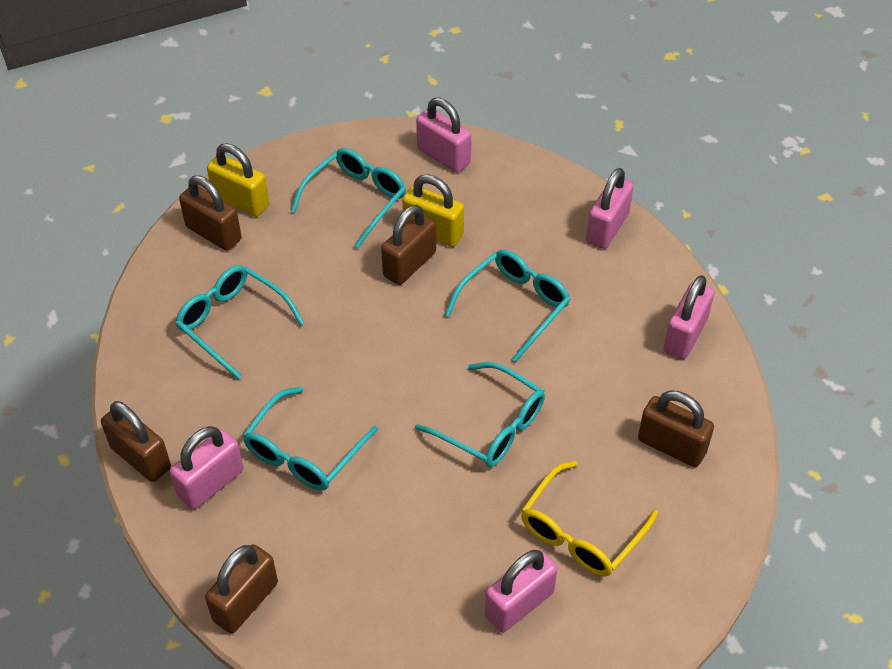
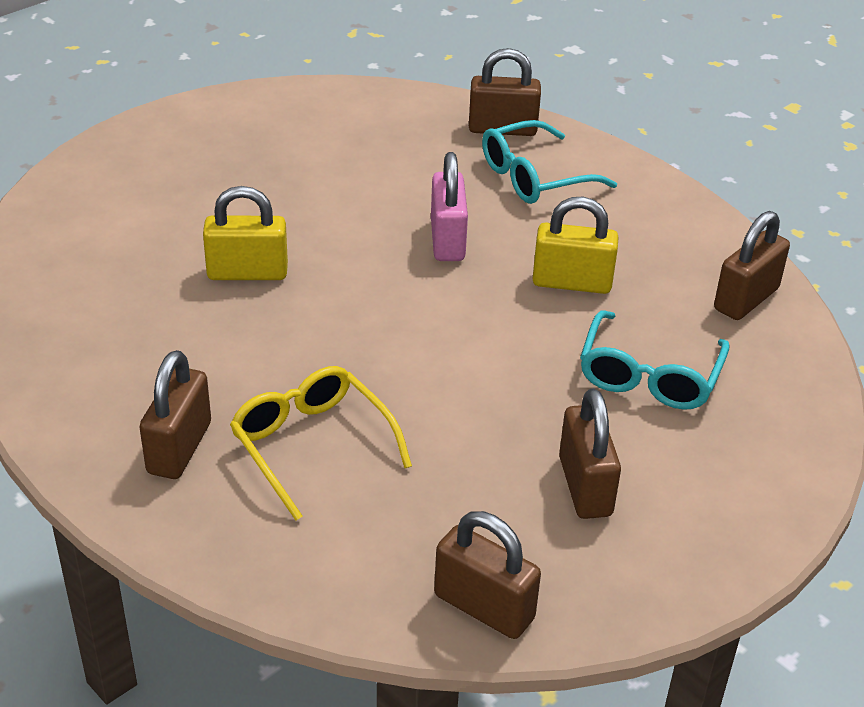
pink padlock: 5 -> 1
turquoise glasses: 5 -> 2

